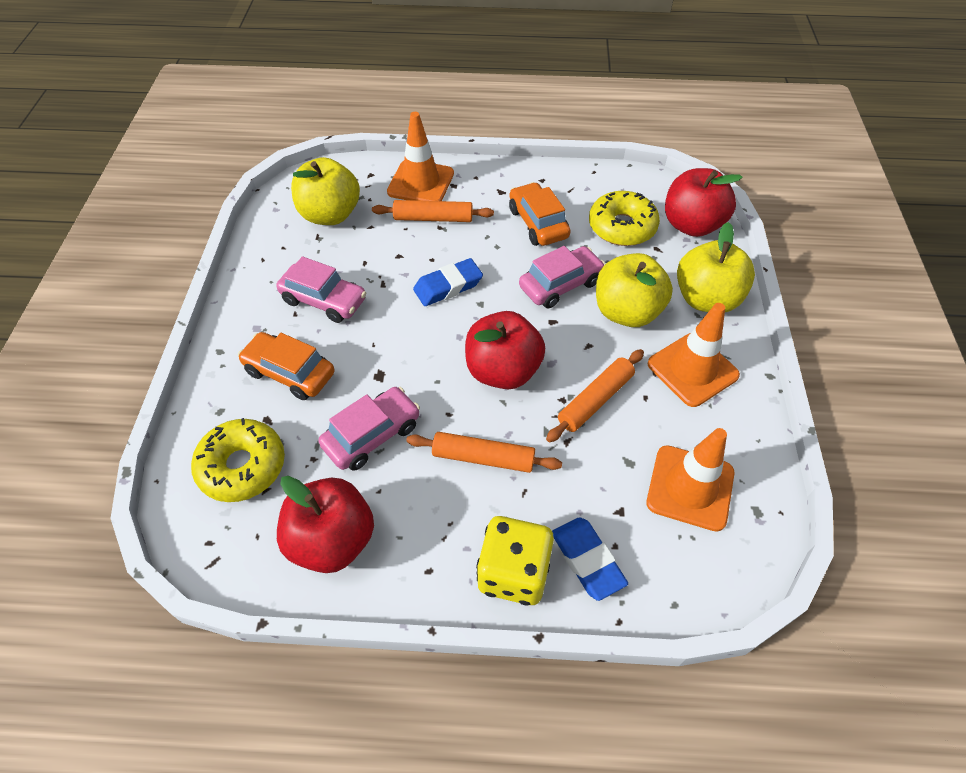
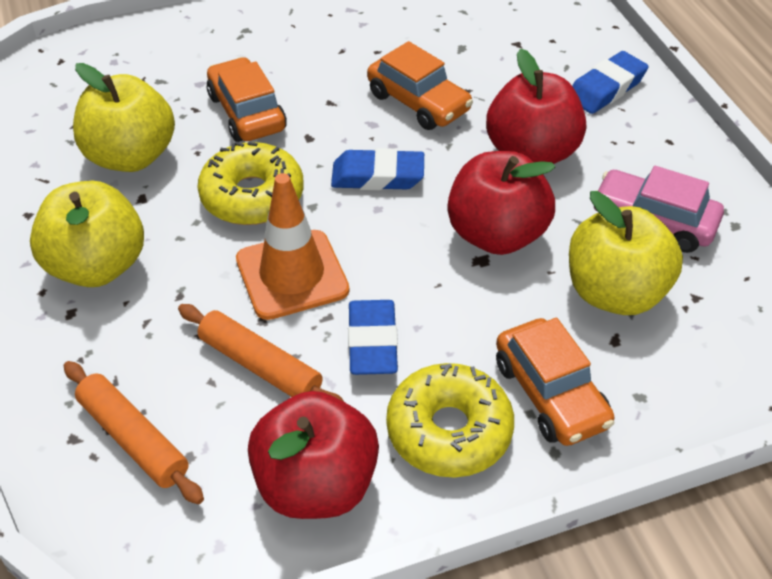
blue eraser: 2 -> 3
orange car: 2 -> 3
orange rolling pin: 3 -> 2
orange traffic cone: 3 -> 1
pink car: 3 -> 1
yellow dice: 1 -> 0

